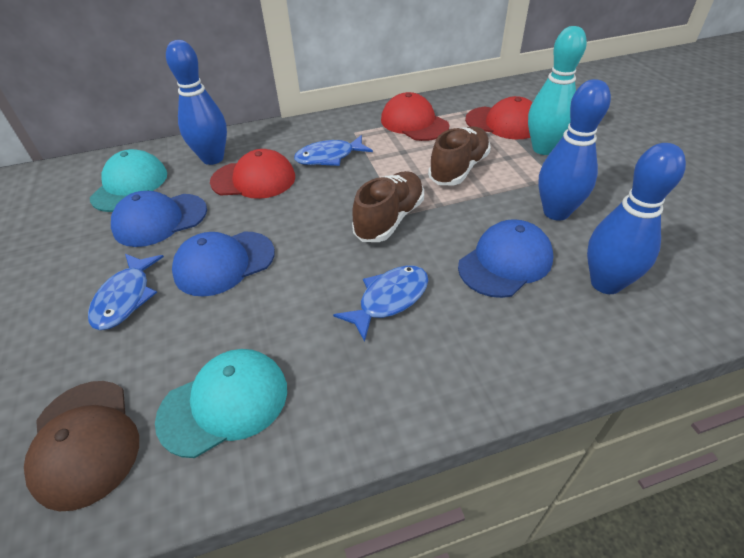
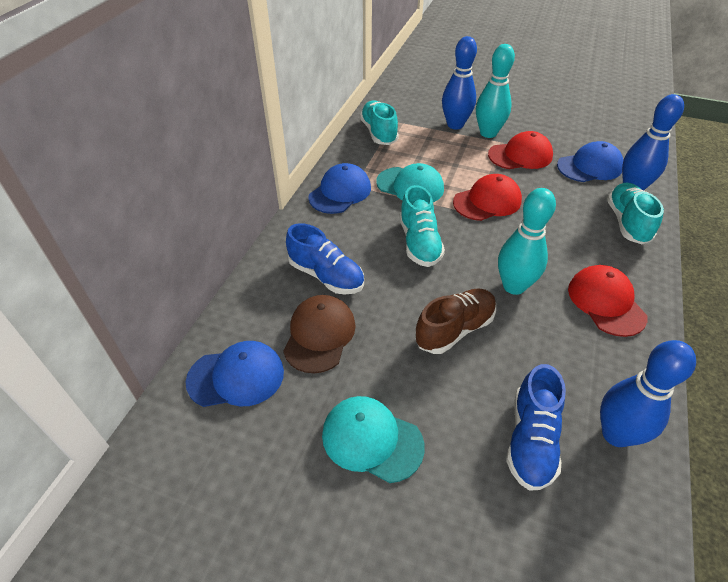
blue fish: 3 -> 0
blue shoe: 0 -> 2
brown shoe: 2 -> 1
turquoise bowling pin: 1 -> 2
turquoise shoe: 0 -> 3

